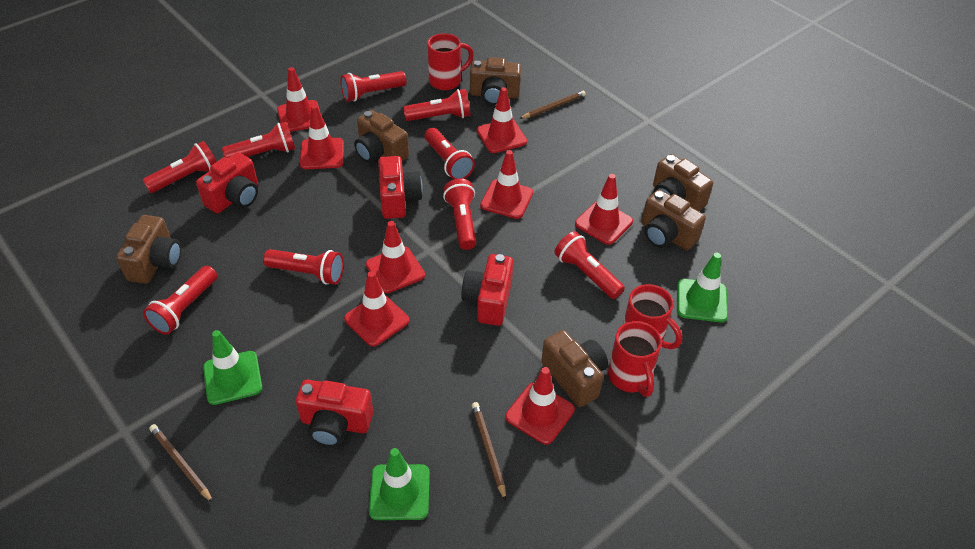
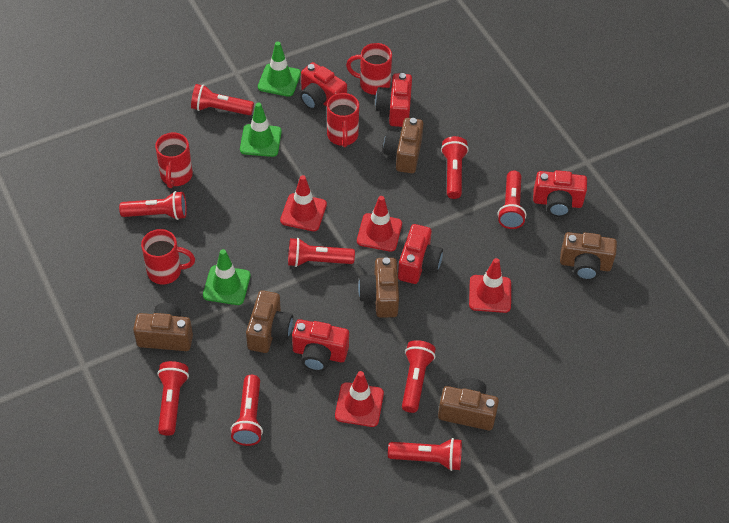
brown pencil: 3 -> 0
red camera: 4 -> 5
red mug: 3 -> 4
red traffic cone: 8 -> 4

